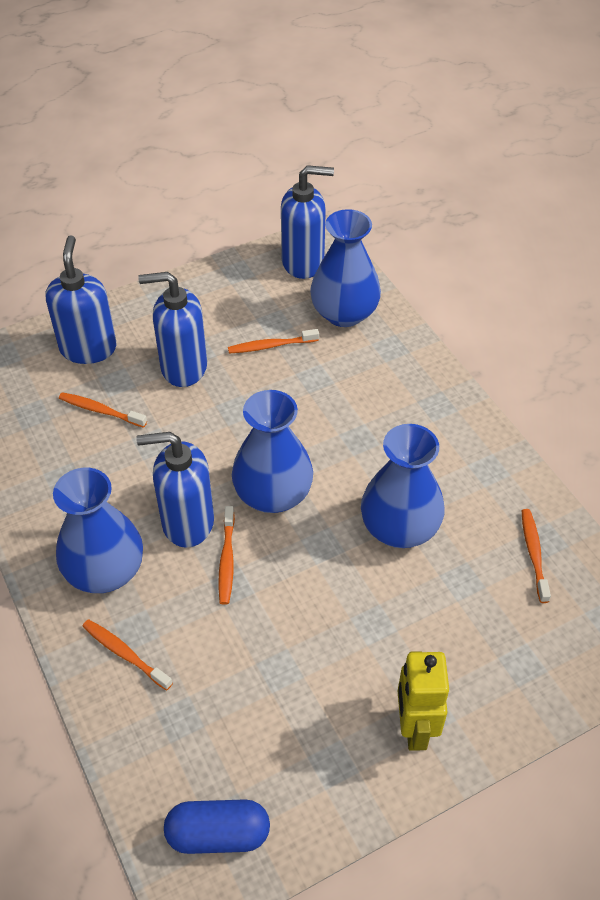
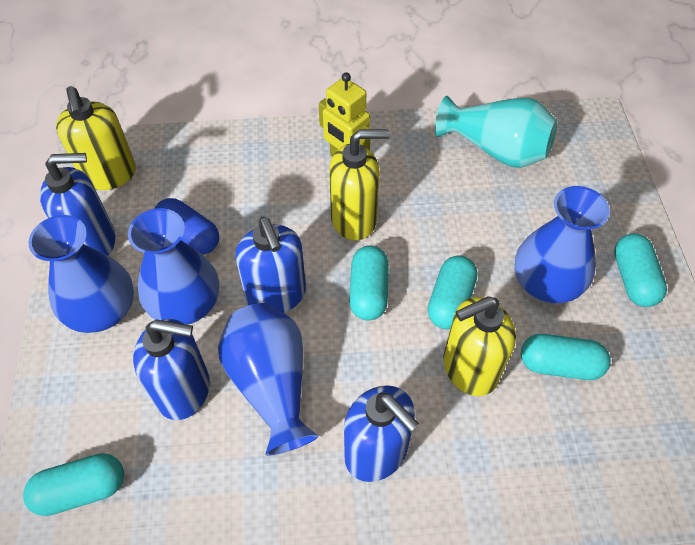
orange toothbrush: 5 -> 0
turquoise capsule: 0 -> 5
turquoise vase: 0 -> 1
yellow soap dispenser: 0 -> 3

